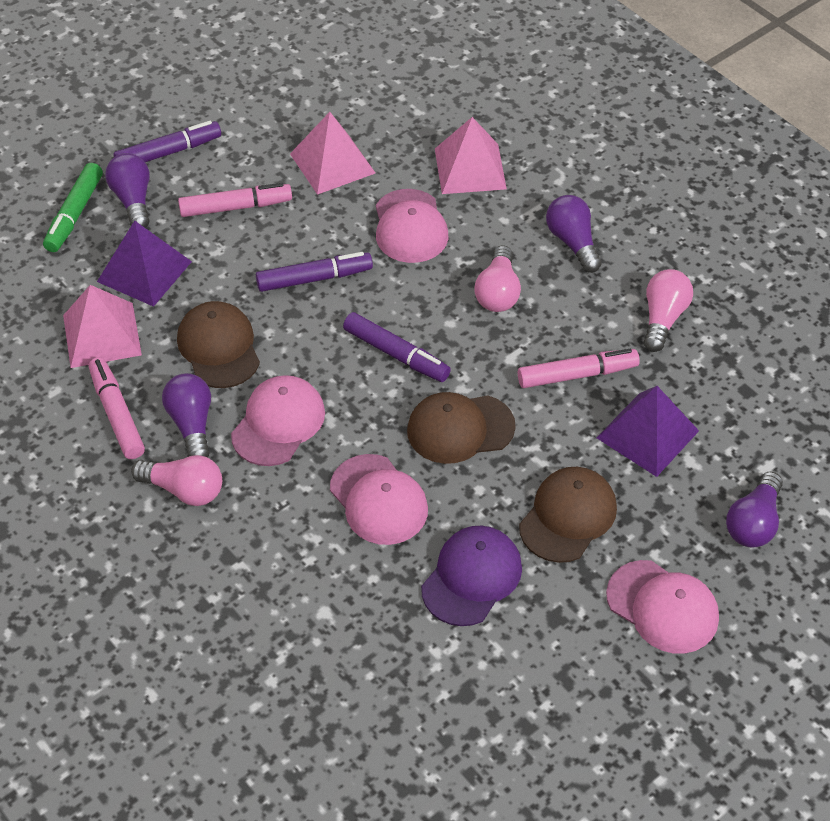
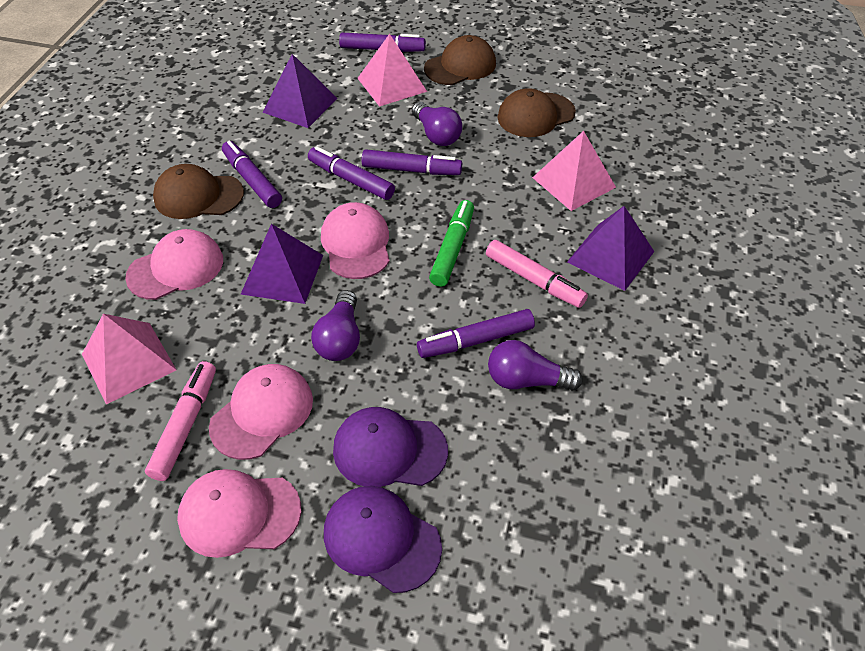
pink light bulb: 3 -> 0
pink marker: 3 -> 2
purple cap: 1 -> 2
purple light bulb: 4 -> 3
purple marker: 3 -> 5
purple pyramid: 2 -> 3

